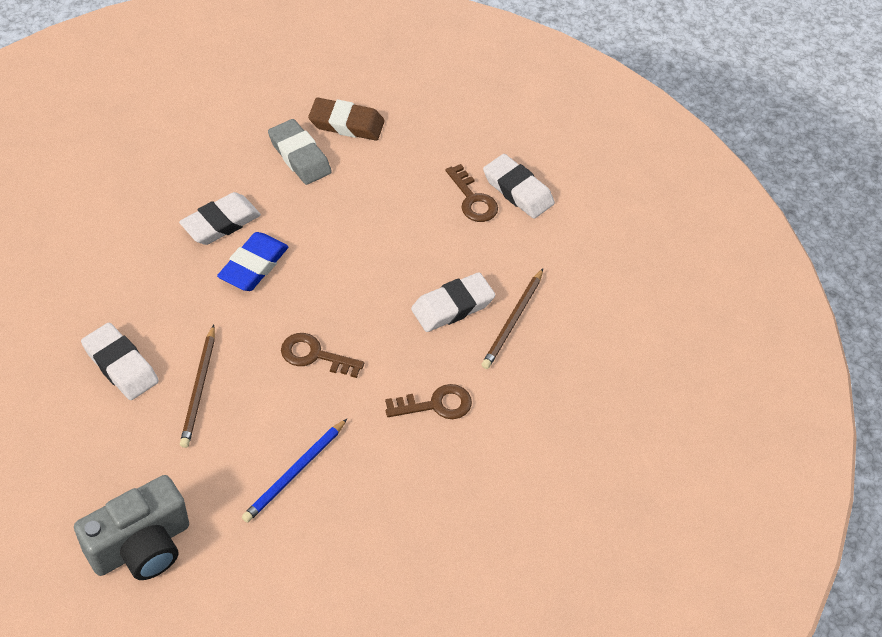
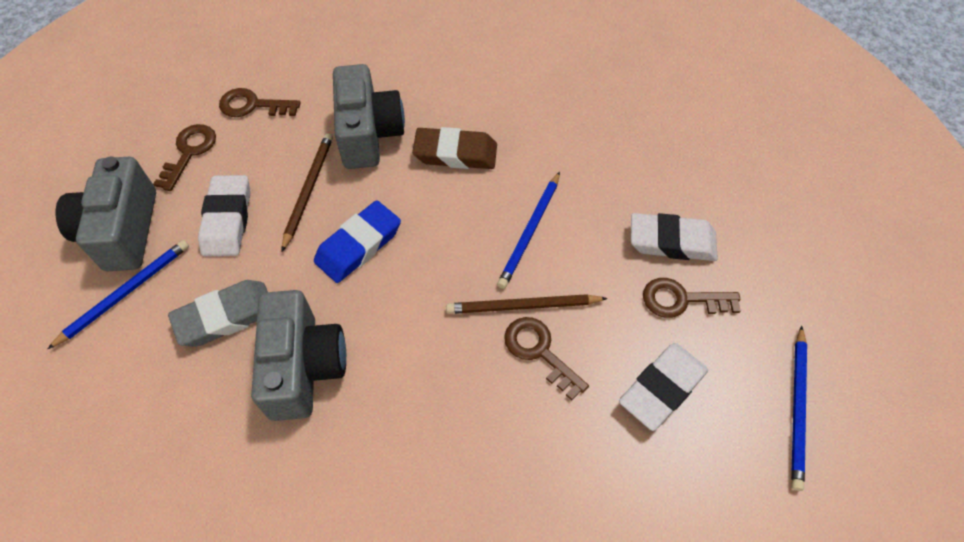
blue pencil: 1 -> 3
brown key: 3 -> 4
grey camera: 1 -> 3
white eraser: 4 -> 3

